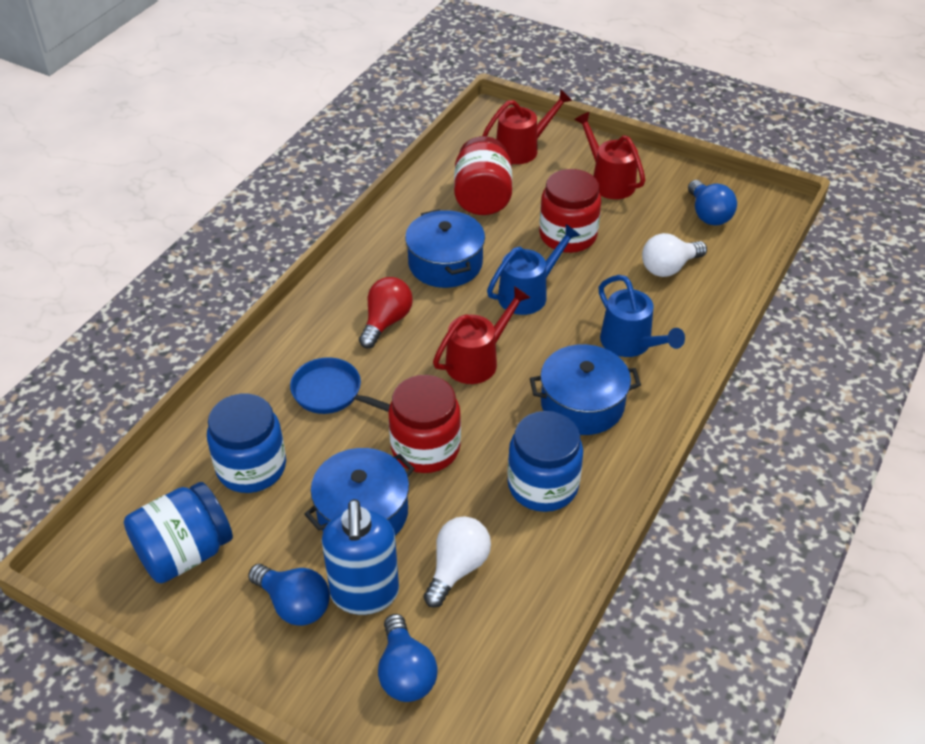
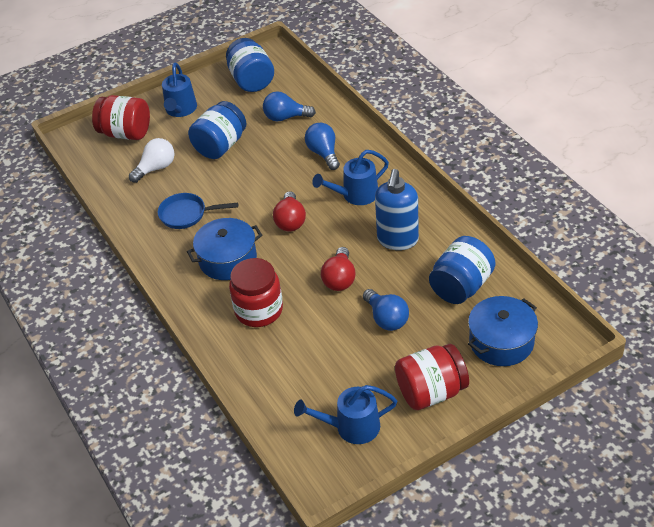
blue pot: 3 -> 2
blue watering can: 2 -> 3
red light bulb: 1 -> 2
red watering can: 3 -> 0
white light bulb: 2 -> 1

